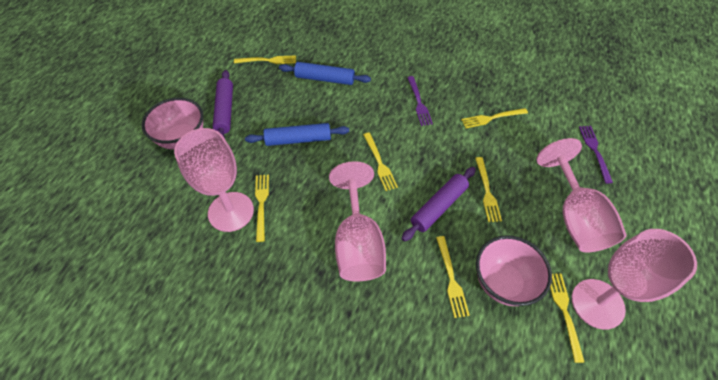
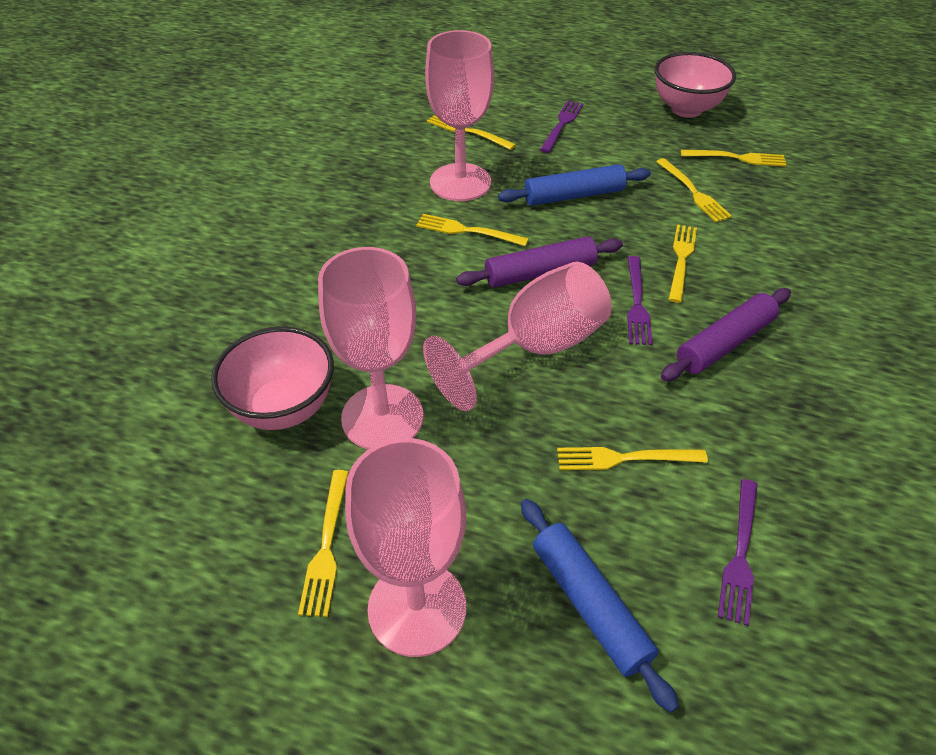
purple fork: 2 -> 3

